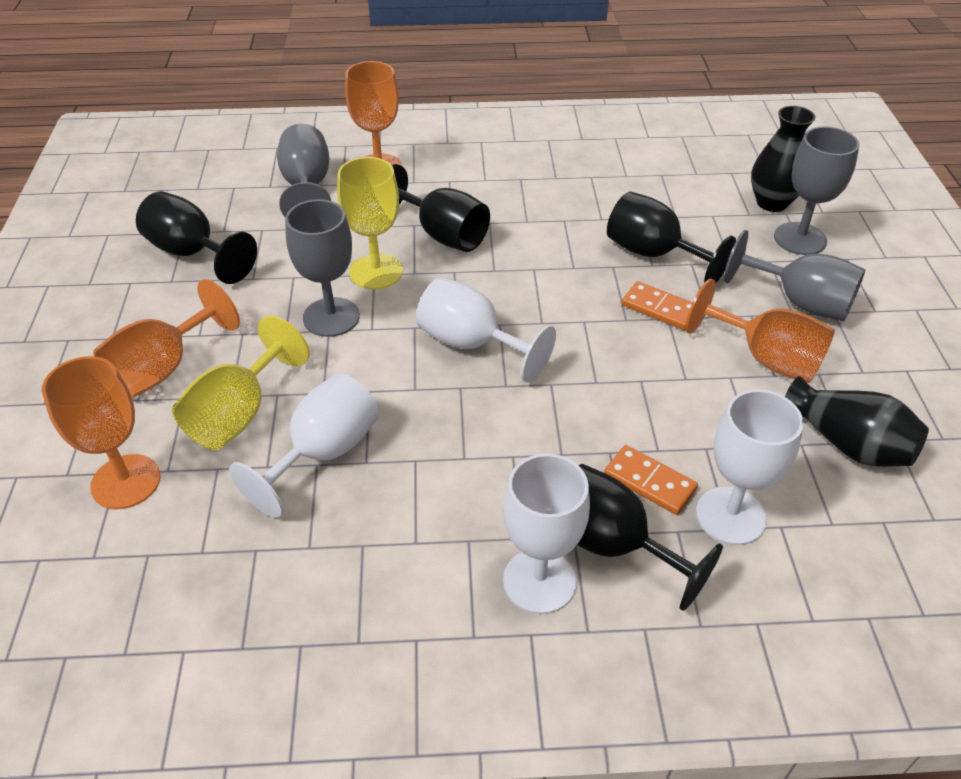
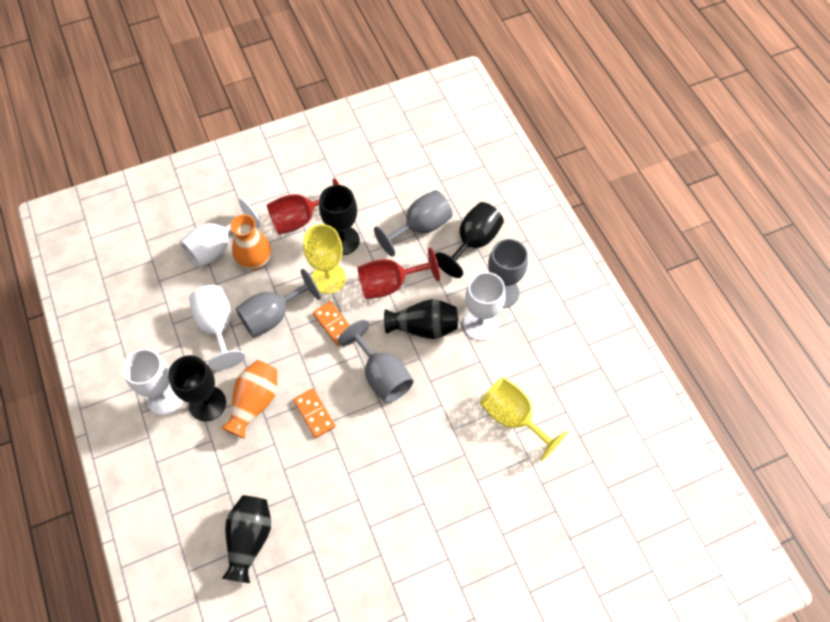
black goblet: 4 -> 3
orange goblet: 4 -> 0
orange vase: 0 -> 2
red goblet: 0 -> 2

